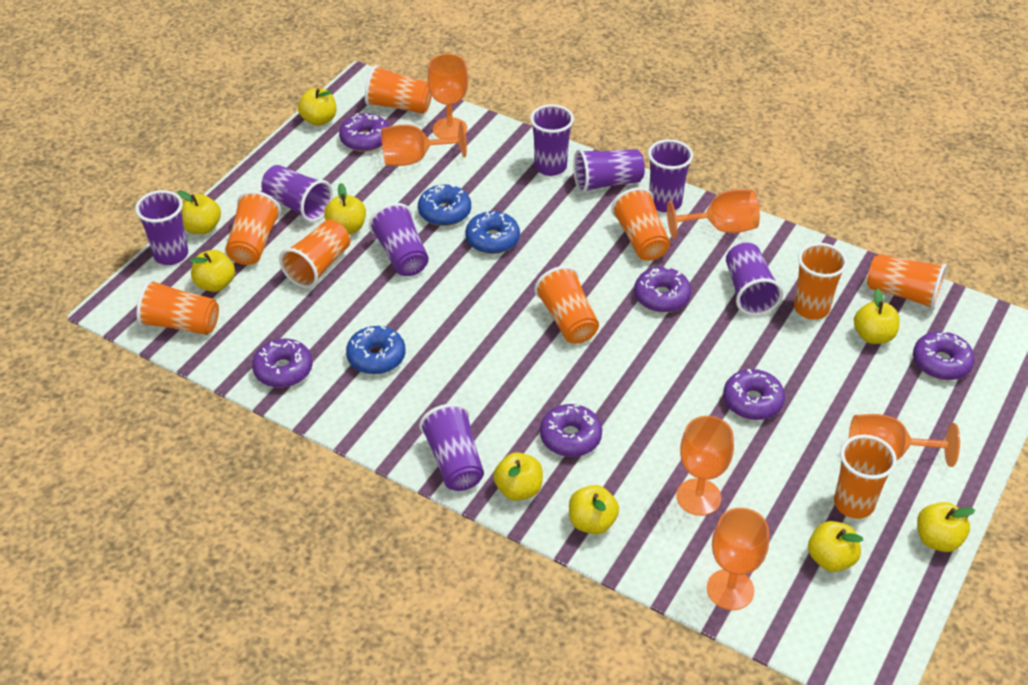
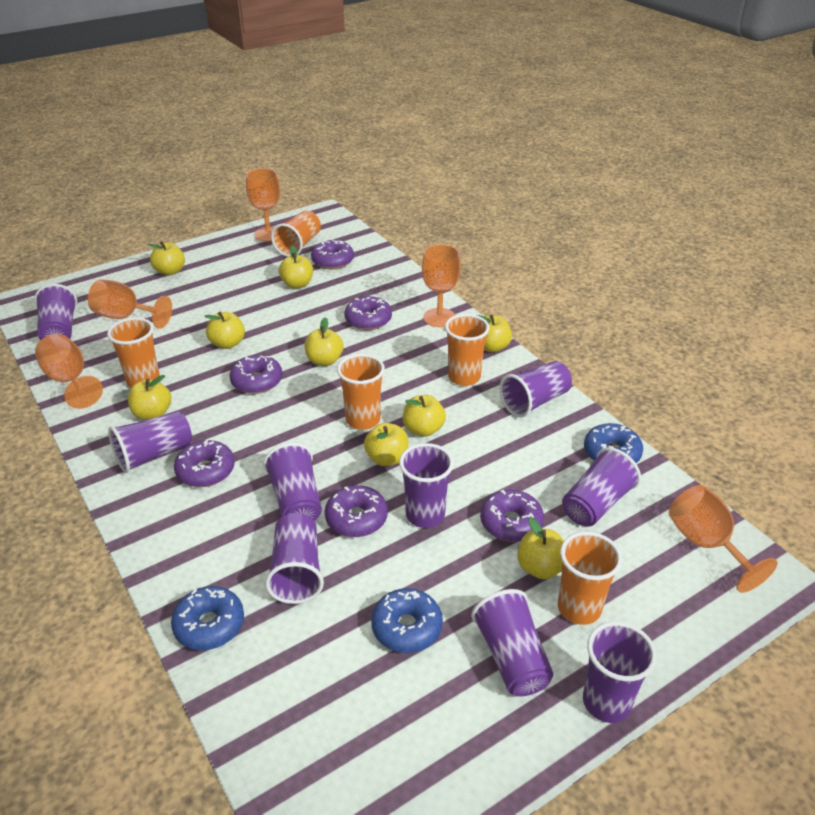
orange cup: 9 -> 5
orange goblet: 6 -> 5
purple cup: 8 -> 9

